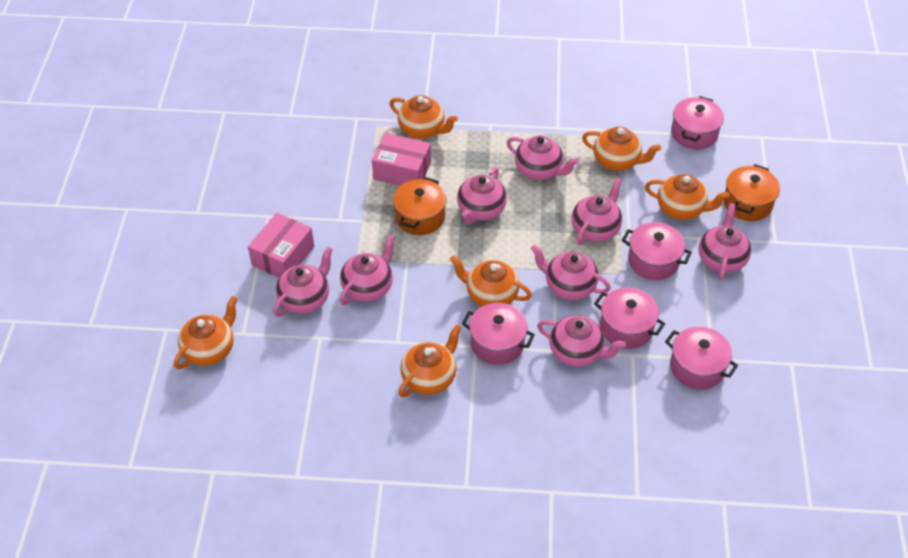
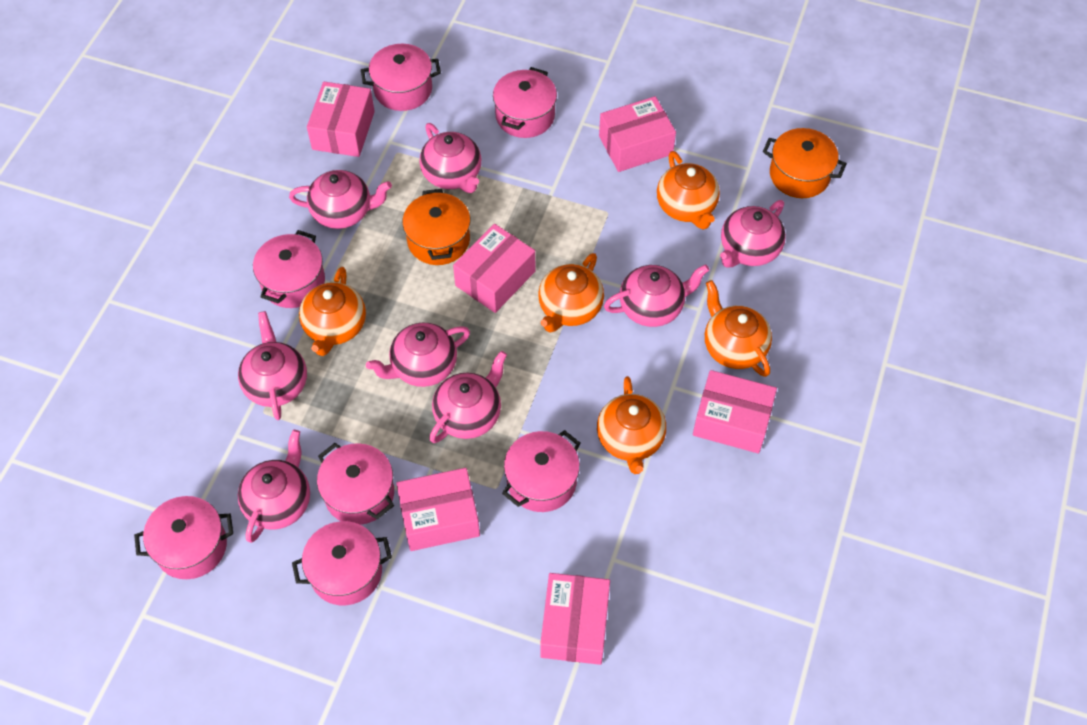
orange teapot: 6 -> 5
pink box: 2 -> 6
pink pot: 5 -> 7

